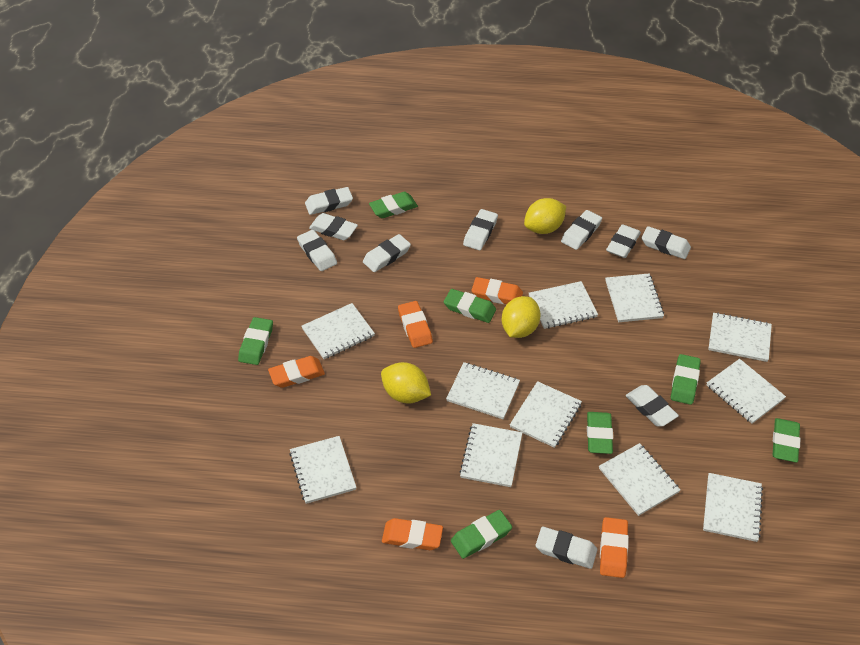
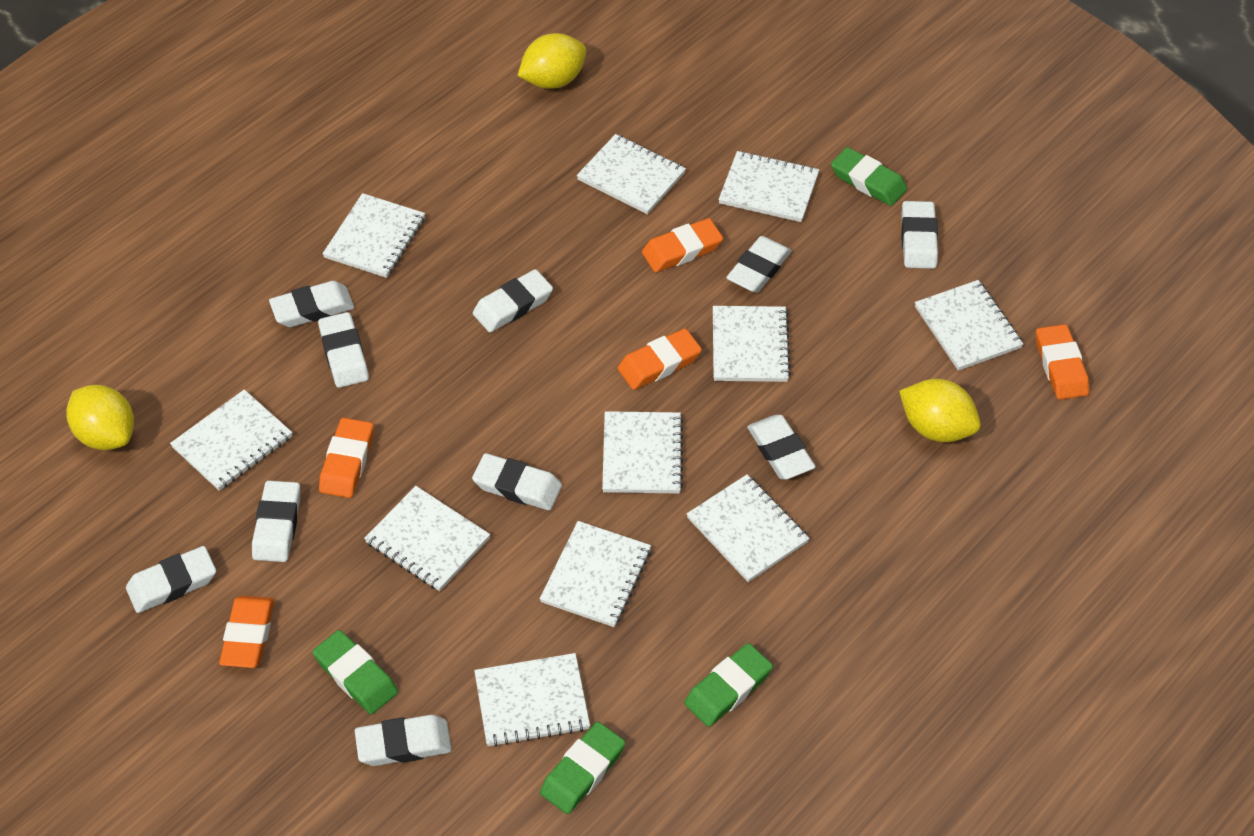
green eraser: 7 -> 4

